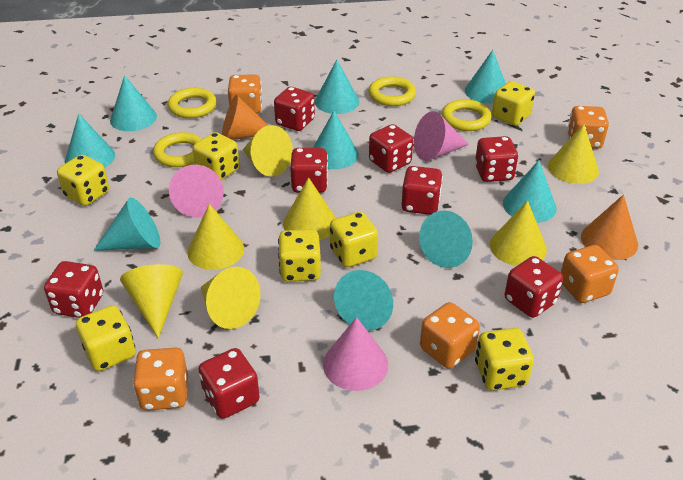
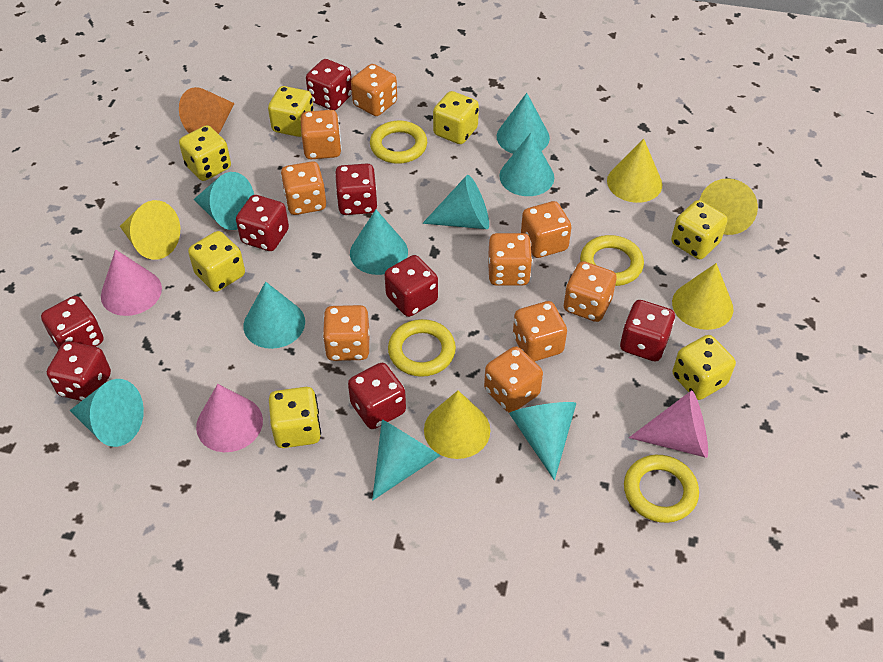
orange cone: 2 -> 1
orange dice: 5 -> 9
yellow cone: 7 -> 5

